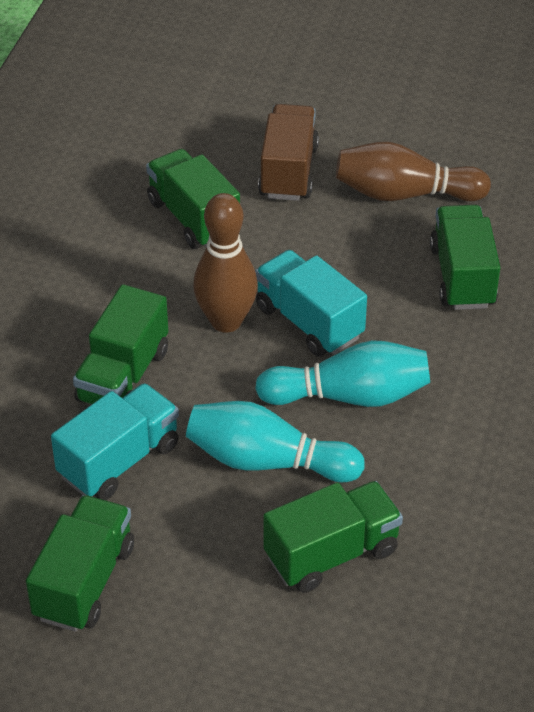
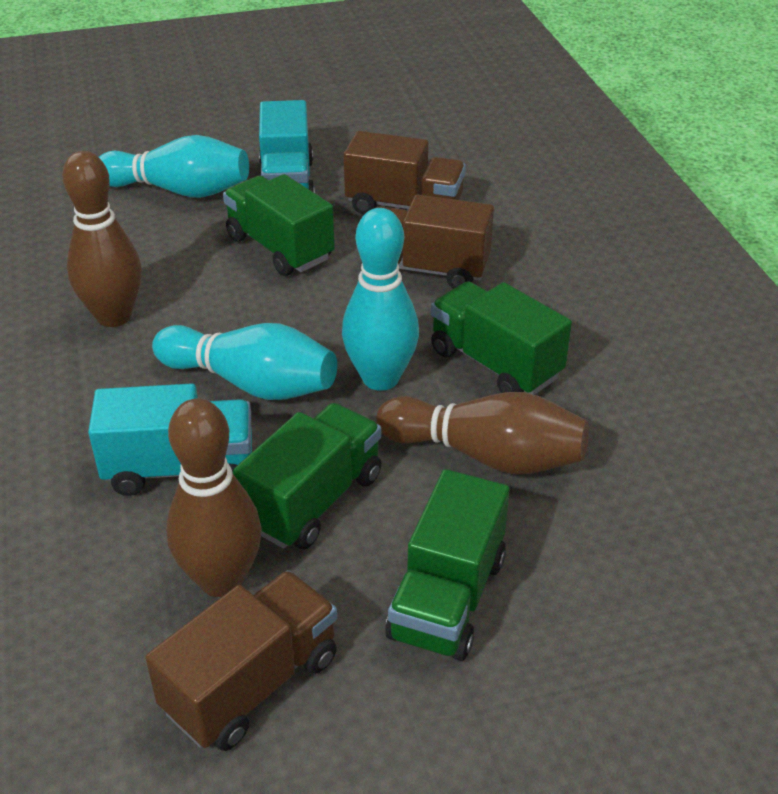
brown bowling pin: 2 -> 3
brown truck: 1 -> 3
green truck: 5 -> 4
turquoise bowling pin: 2 -> 3

